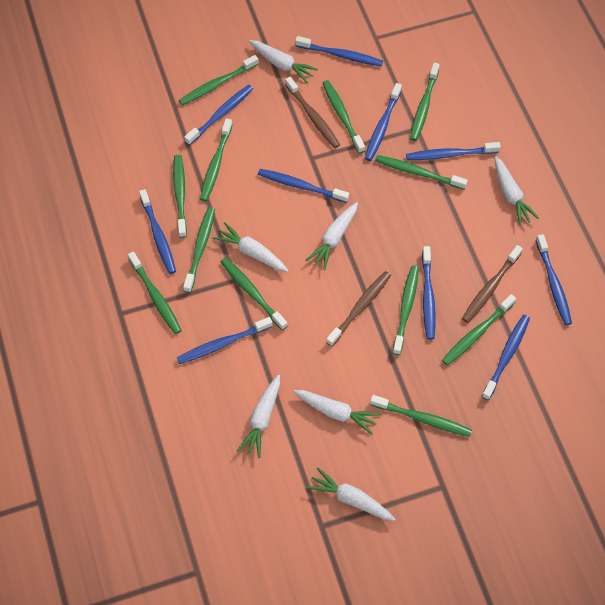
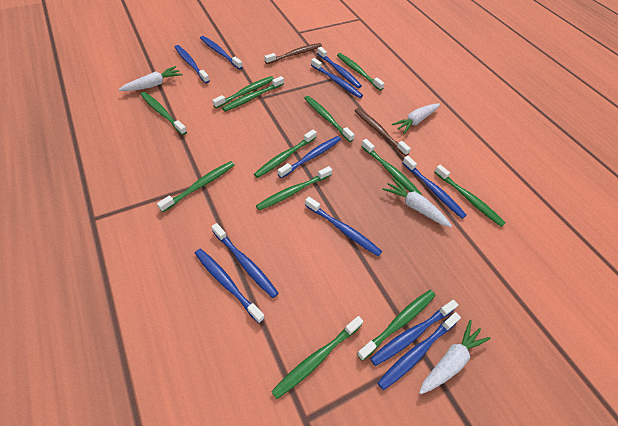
blue toothbrush: 10 -> 11
brown toothbrush: 3 -> 2
white carrot: 7 -> 4

